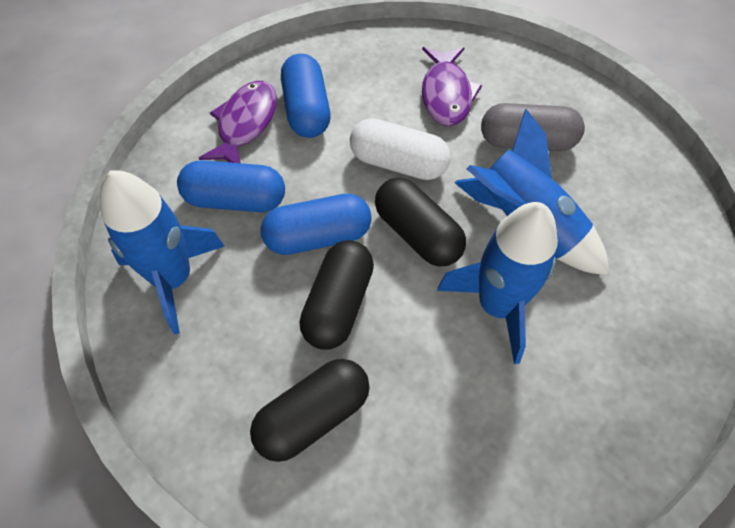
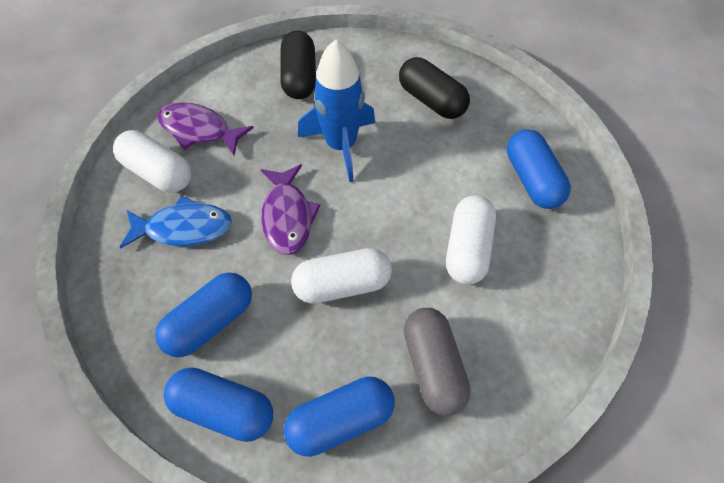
black capsule: 3 -> 2
blue capsule: 3 -> 4
blue fish: 0 -> 1
blue rocket: 3 -> 1
white capsule: 1 -> 3

